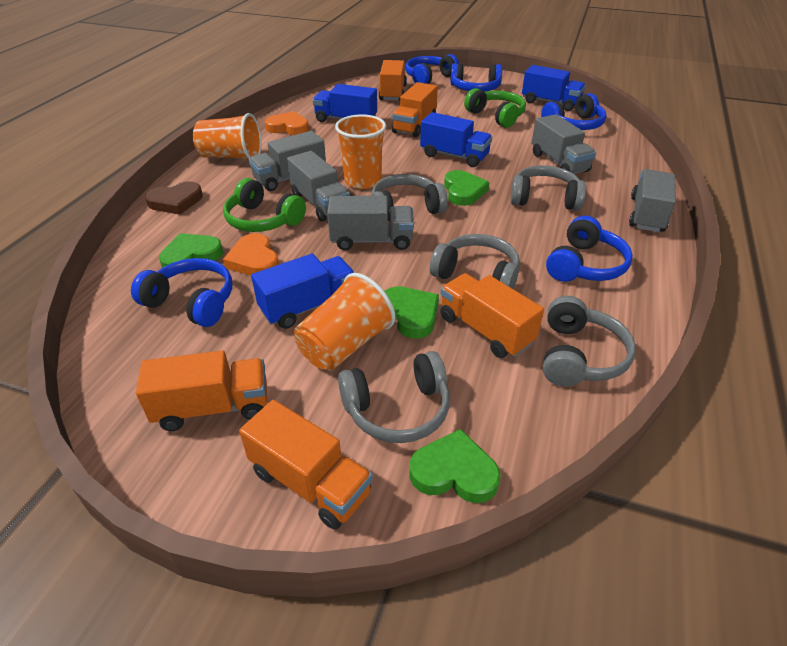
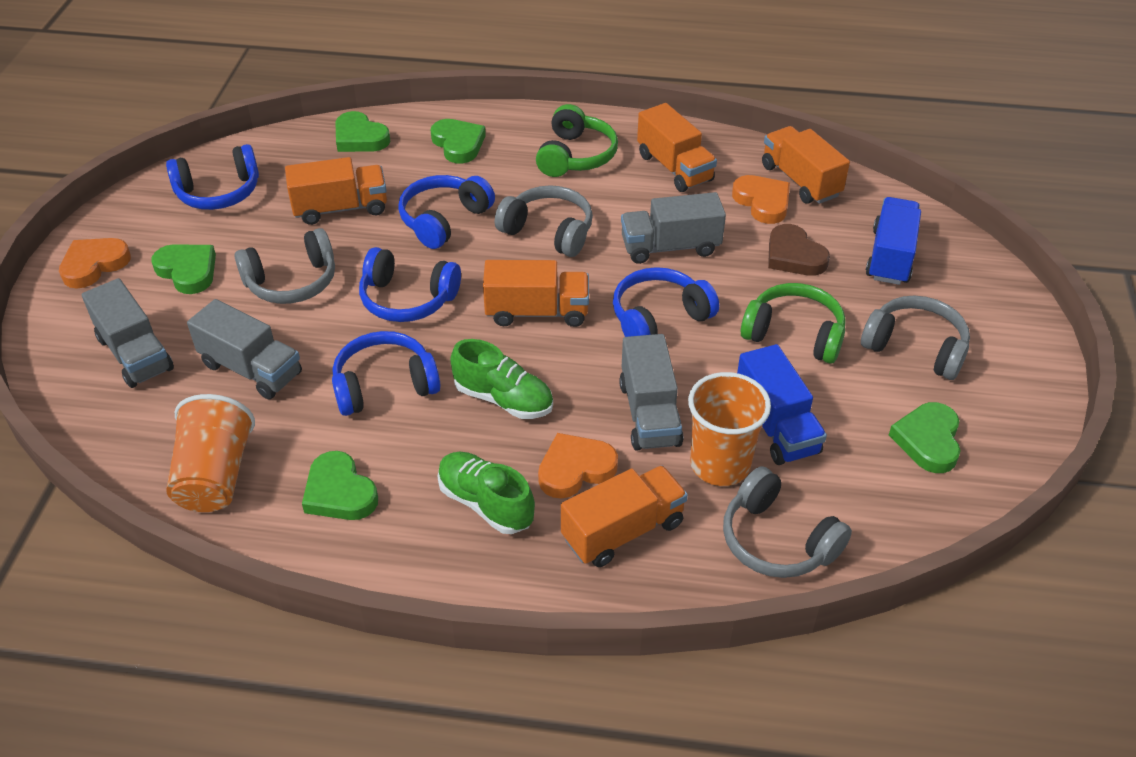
blue truck: 4 -> 2
green heart: 4 -> 5
green shoe: 0 -> 2
grey headphones: 5 -> 4
grey truck: 5 -> 4
orange cup: 3 -> 2
orange heart: 2 -> 3

